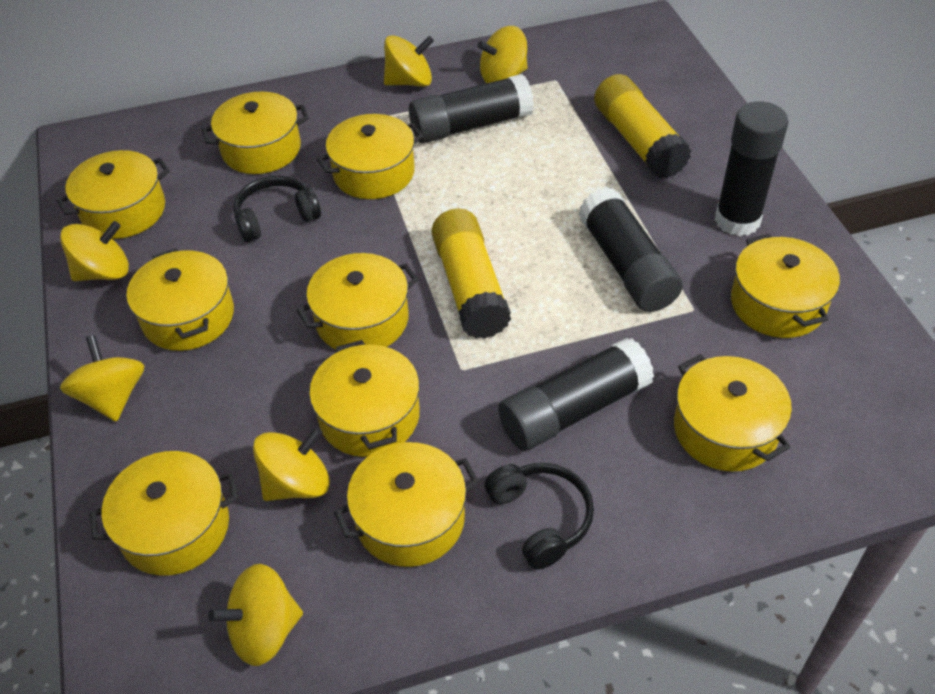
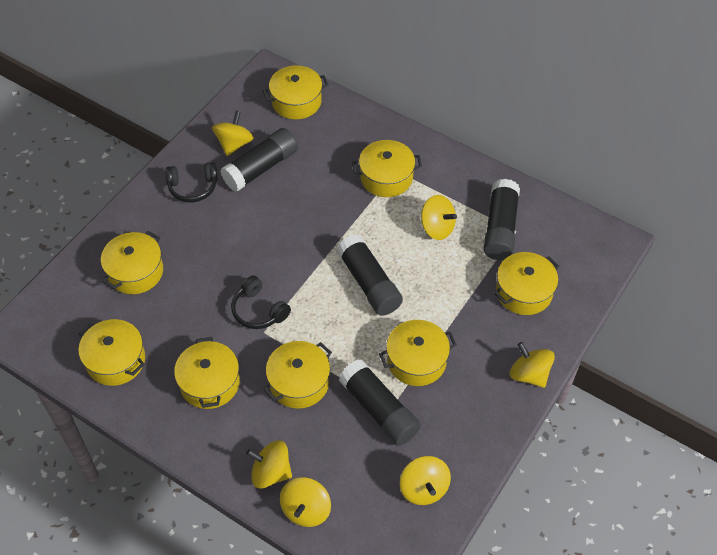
yellow glue stick: 2 -> 0
yellow pot: 10 -> 8

